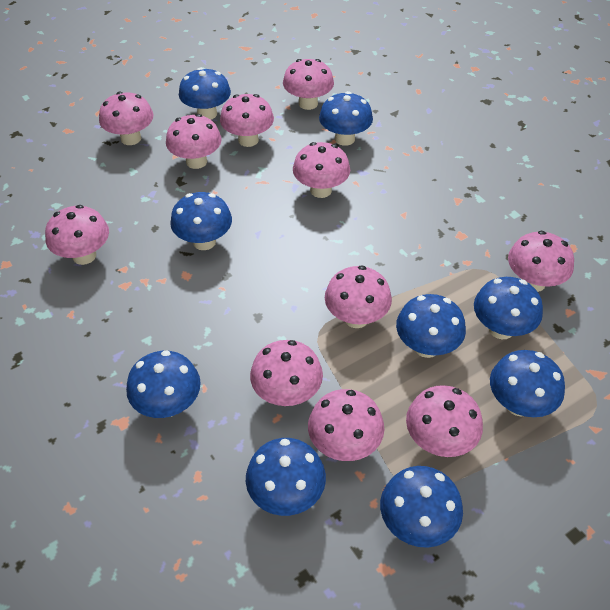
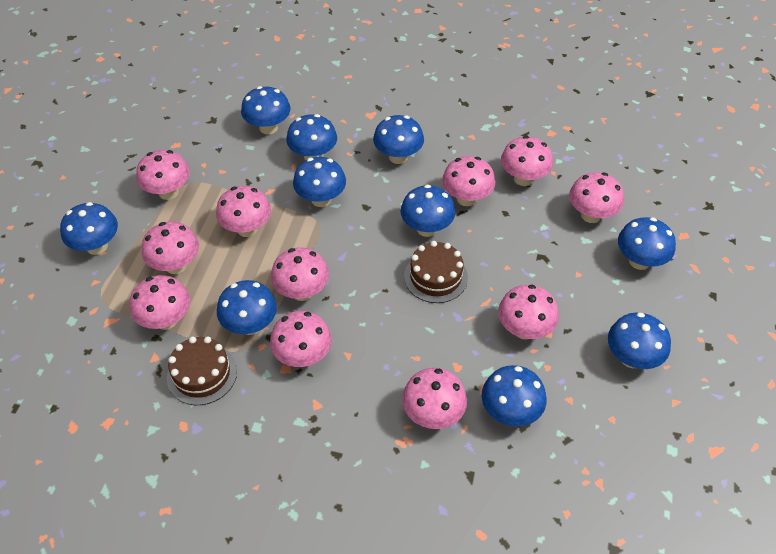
blue mushroom: 9 -> 10
brown cake: 0 -> 2

